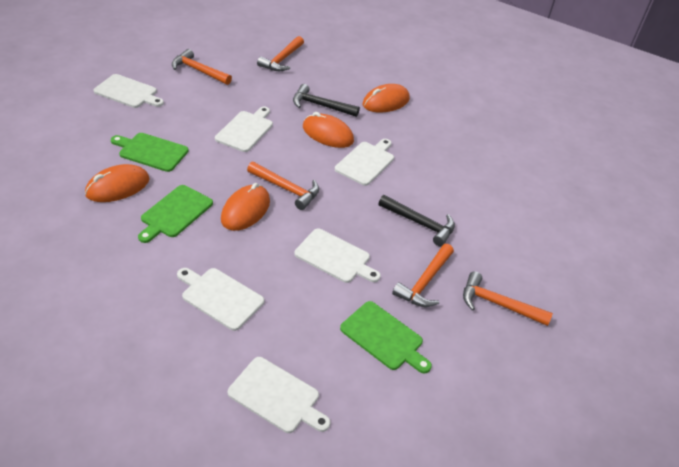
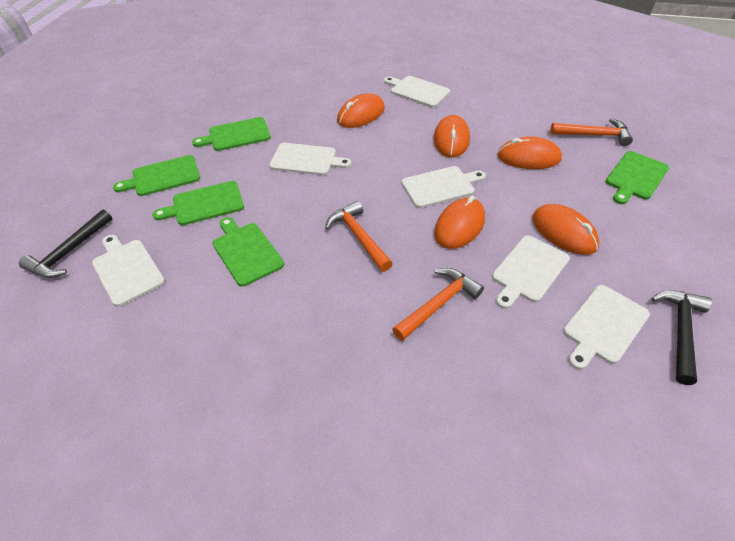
green cutting board: 3 -> 5
orange hammer: 5 -> 3
orange mouse: 4 -> 5

